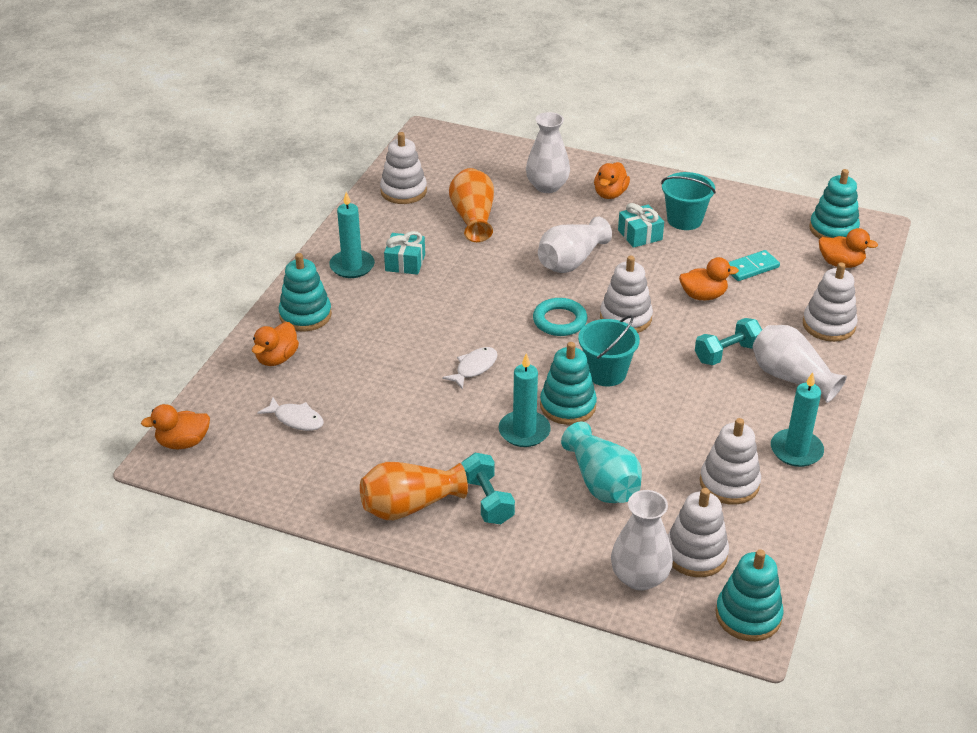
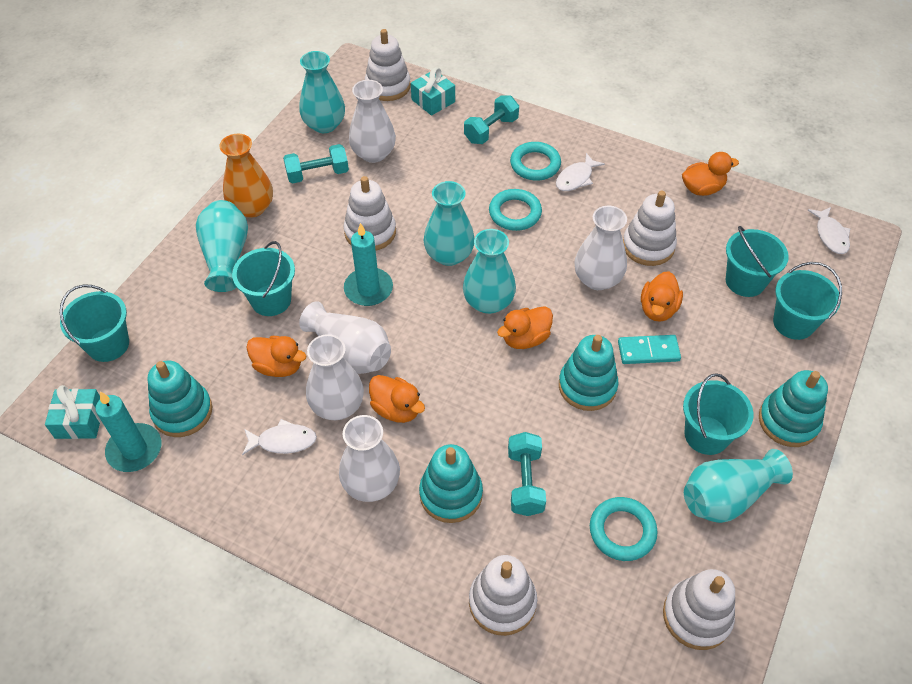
orange vase: 2 -> 1
turquoise bucket: 2 -> 5
turquoise candle: 3 -> 2
turquoise dumbbell: 2 -> 3
turquoise ring: 1 -> 3
turquoise vase: 1 -> 5
white fish: 2 -> 3
white vase: 4 -> 5

